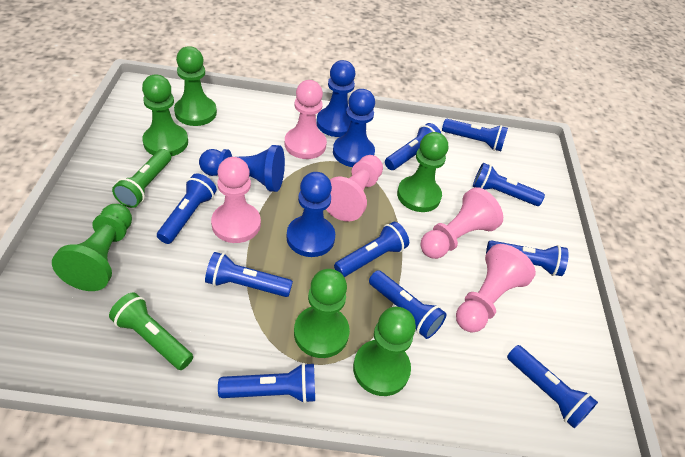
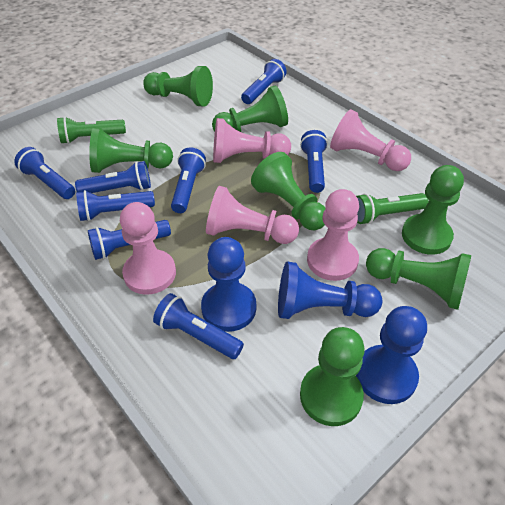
blue flashlight: 10 -> 8
blue pawn: 4 -> 3
green pawn: 6 -> 7

